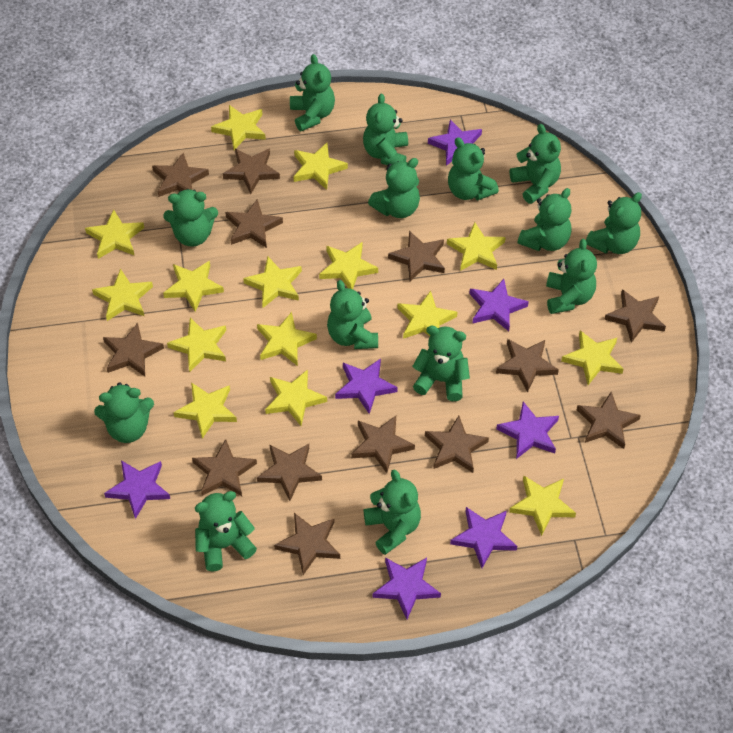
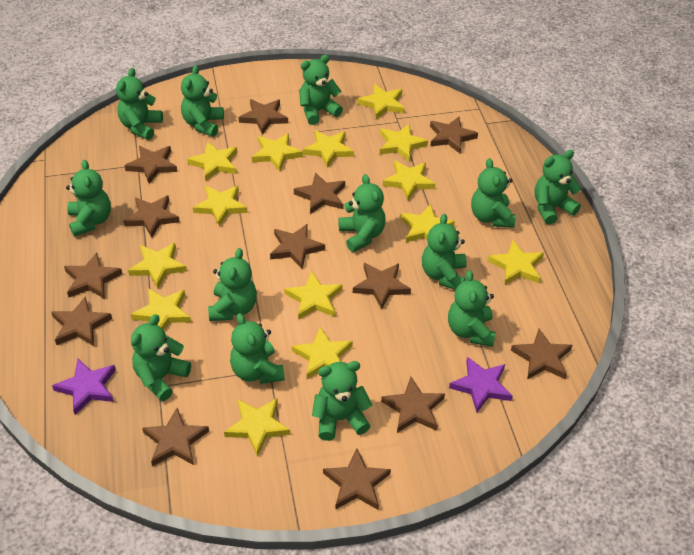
green teddy bear: 14 -> 13
purple star: 7 -> 2
yellow star: 15 -> 14

